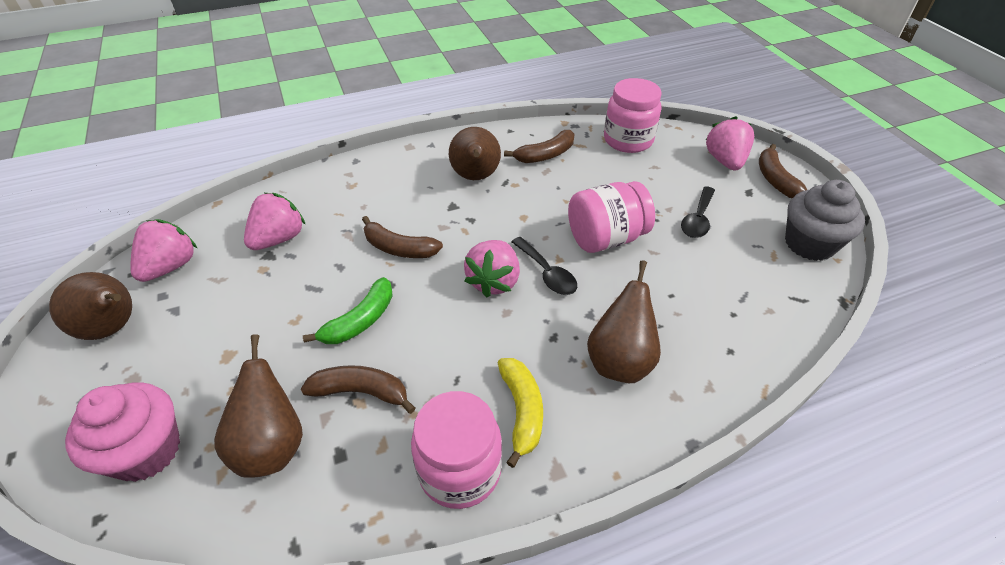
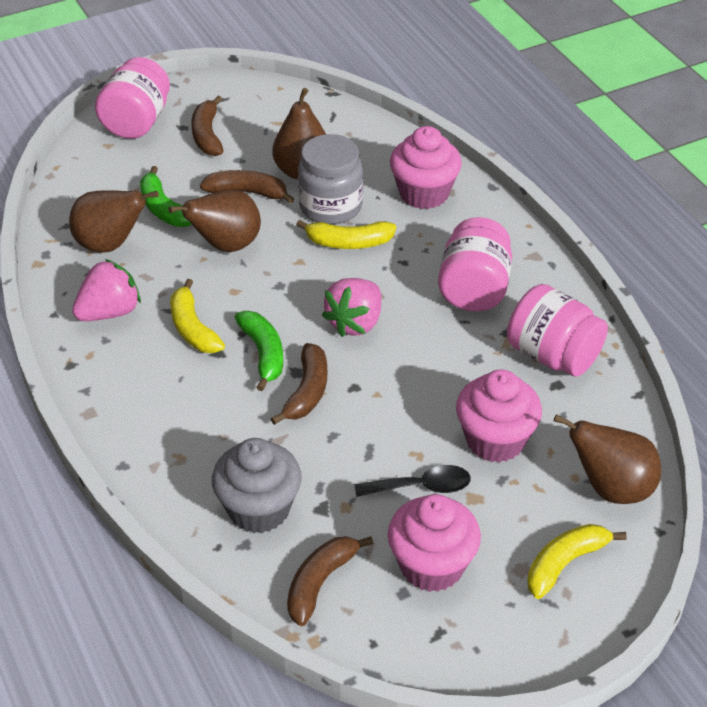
black spoon: 2 -> 1
green banana: 1 -> 2
grey jar: 0 -> 1
pink cupcake: 1 -> 3
pink strawberry: 4 -> 2
yellow banana: 1 -> 3

